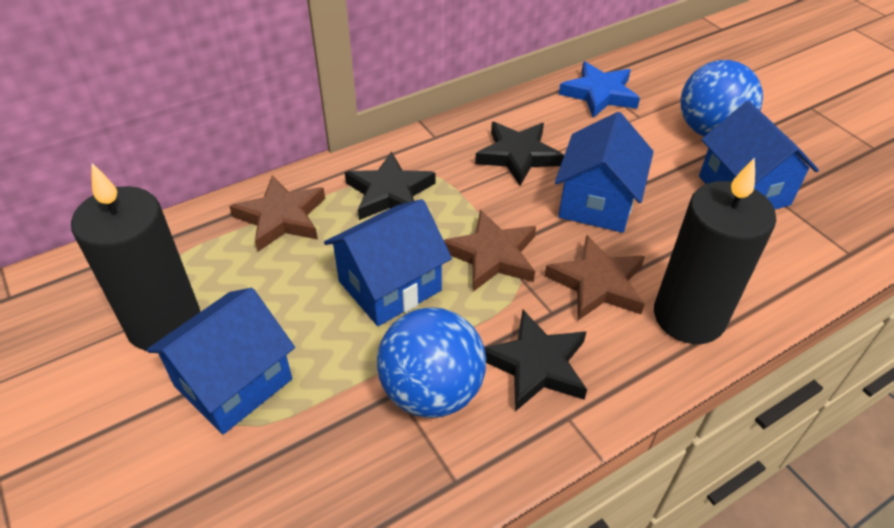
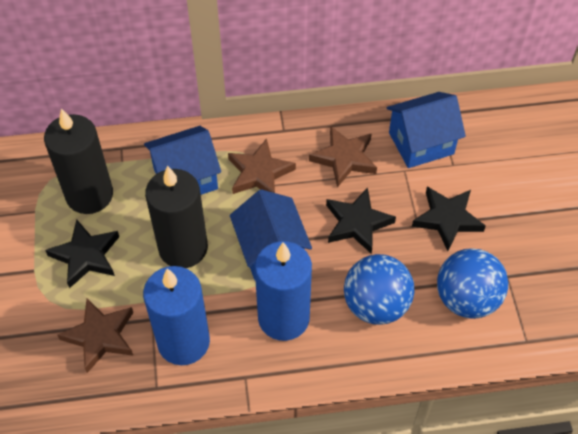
blue candle: 0 -> 2
blue house: 4 -> 3
blue star: 1 -> 0

